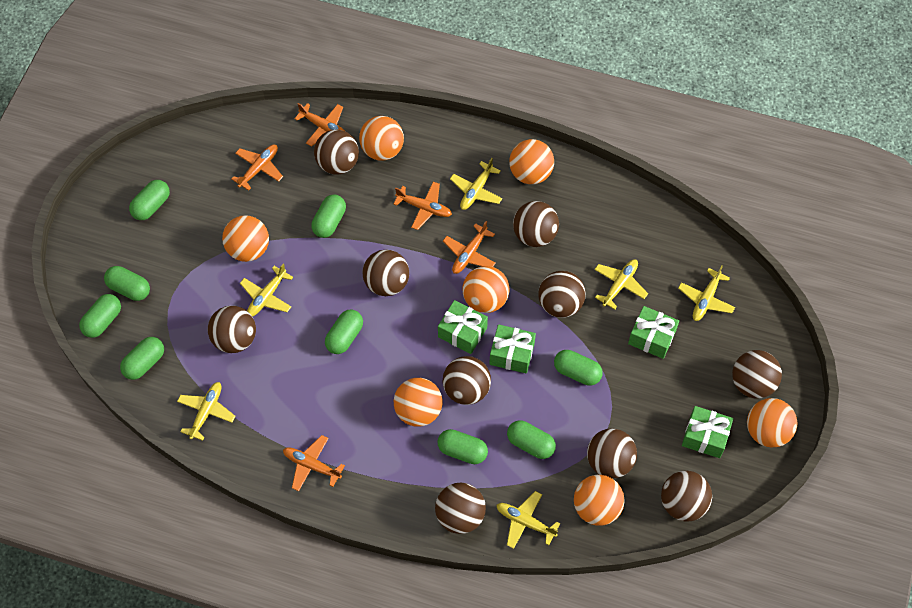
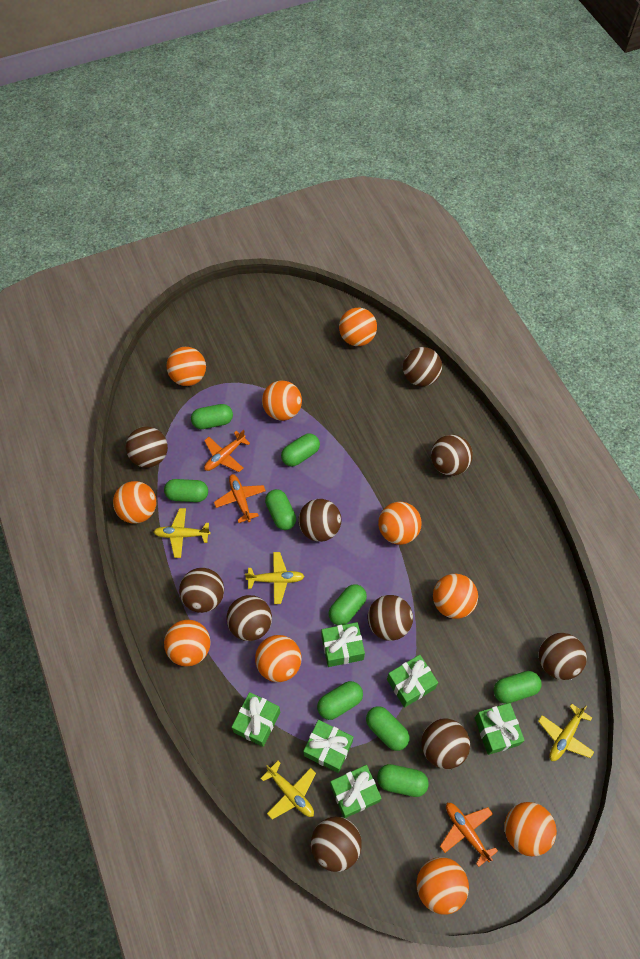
green gift: 4 -> 6
orange ball: 7 -> 10
orange plane: 5 -> 3
yellow plane: 6 -> 4

